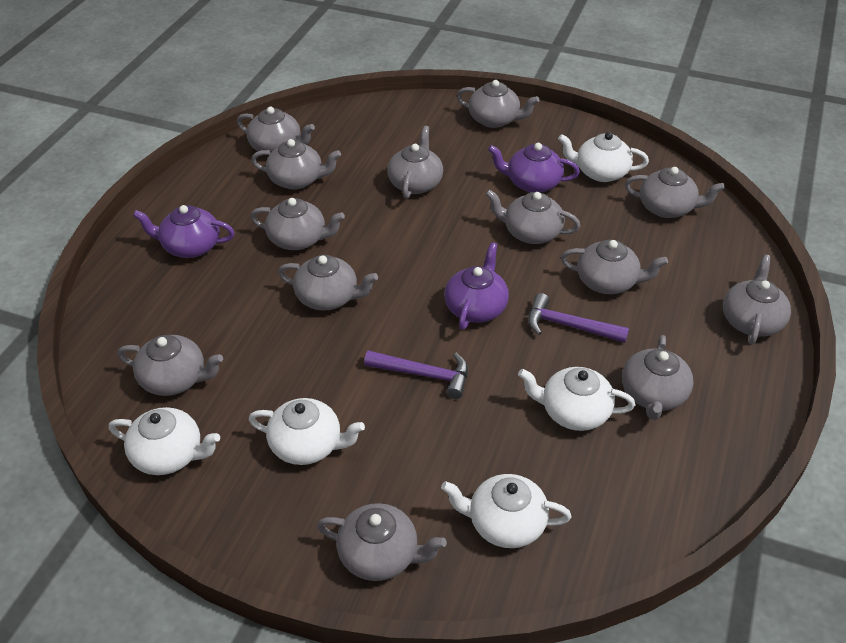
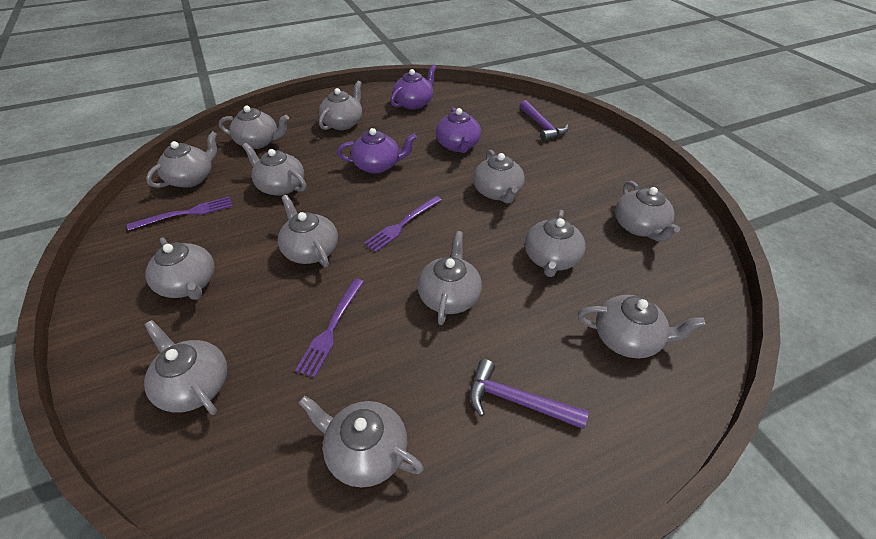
purple fork: 0 -> 3
white teapot: 5 -> 0

